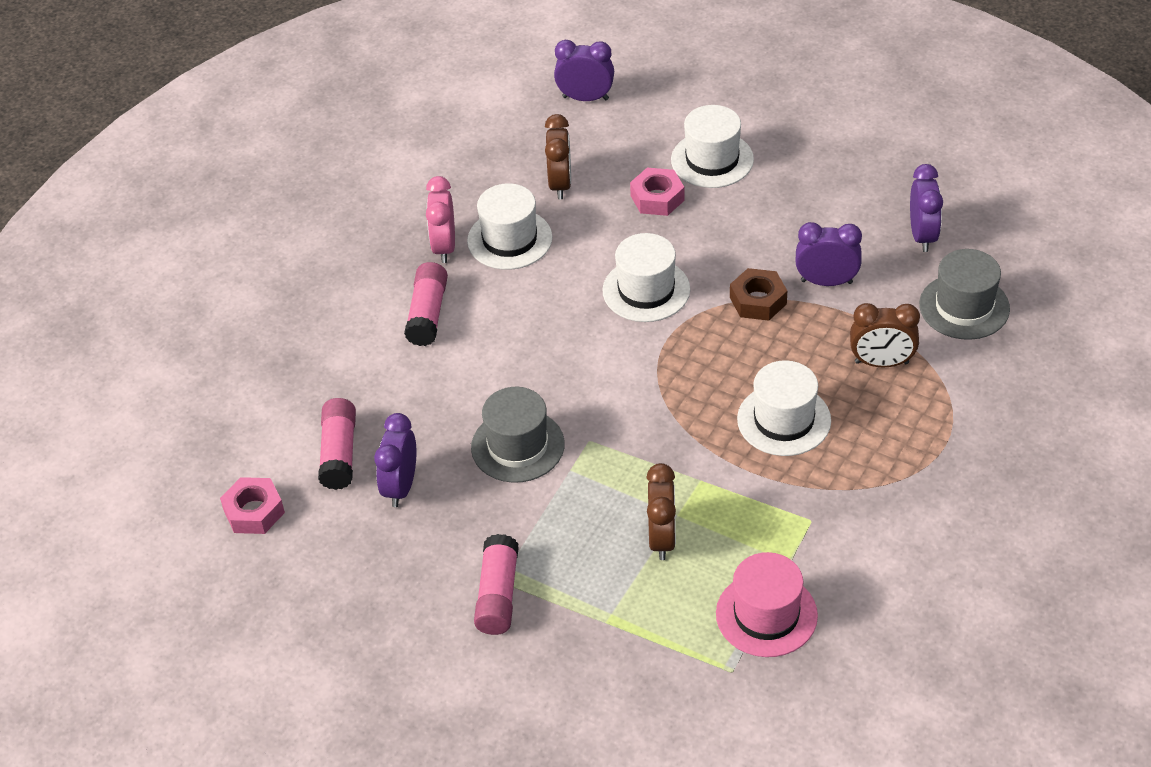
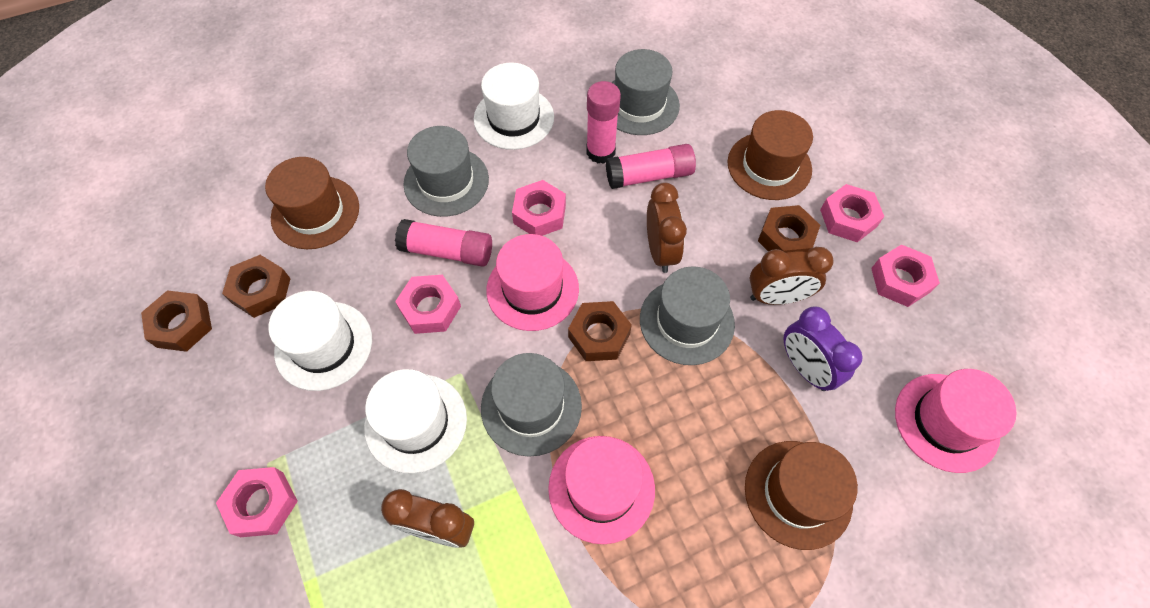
brown hat: 0 -> 3
brown nut: 1 -> 4
grey hat: 2 -> 4
pink clock: 1 -> 0
pink hat: 1 -> 3
pink nut: 2 -> 5
purple clock: 4 -> 1
white hat: 4 -> 3

